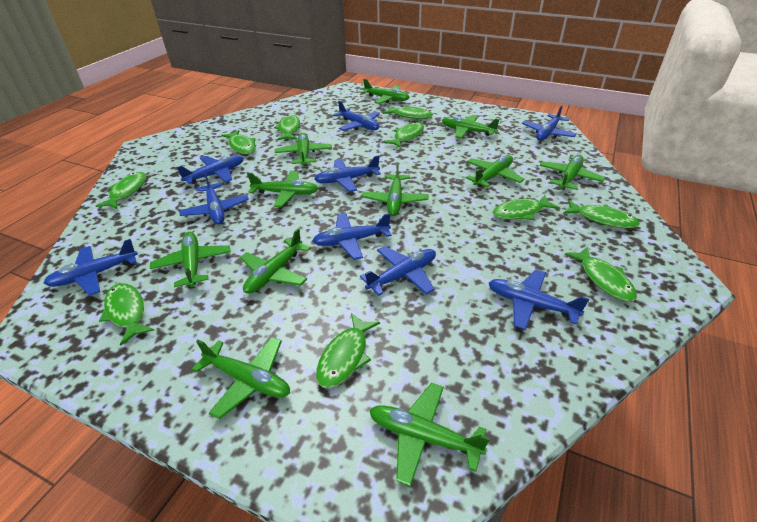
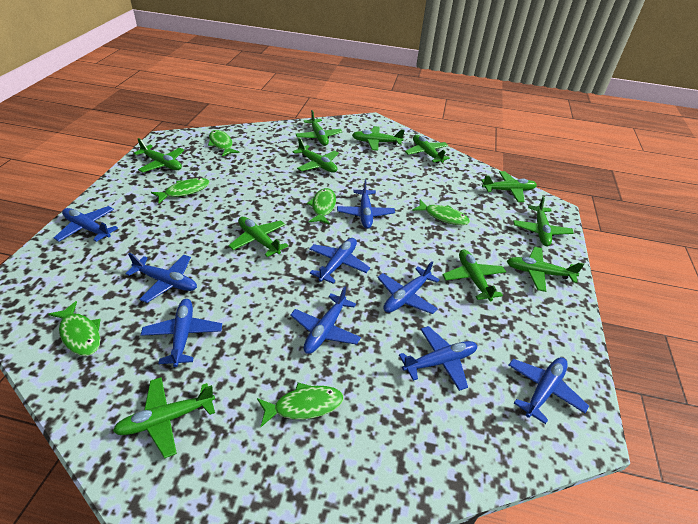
green fish: 10 -> 6

